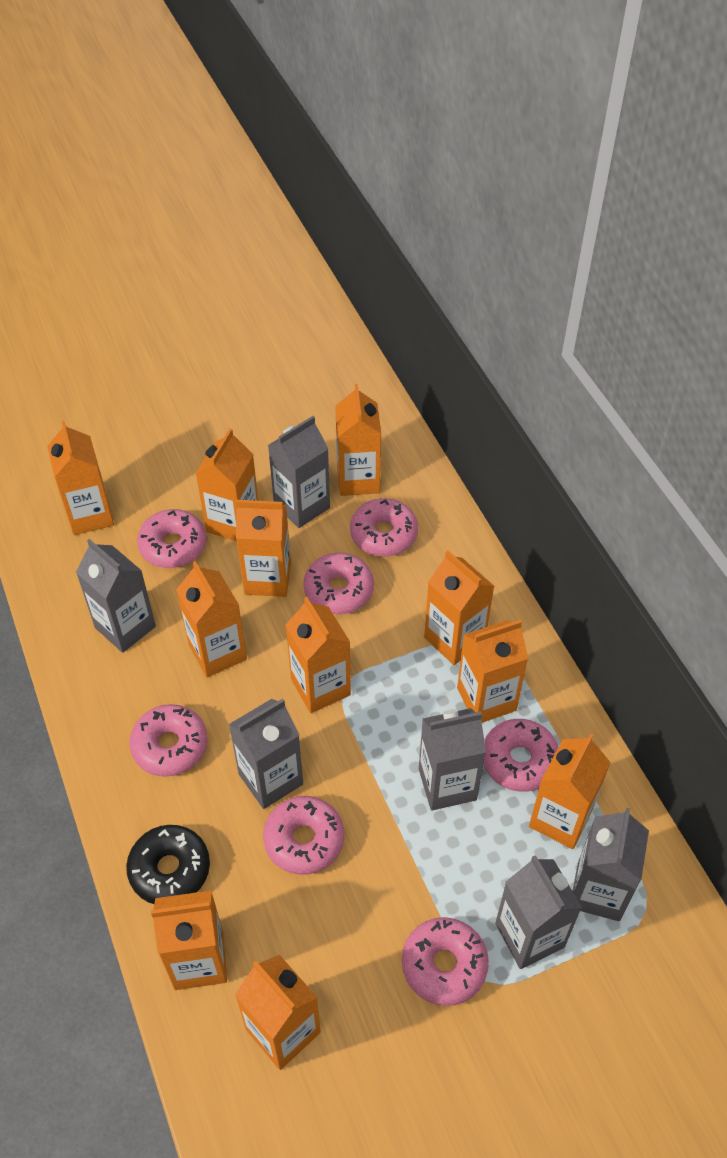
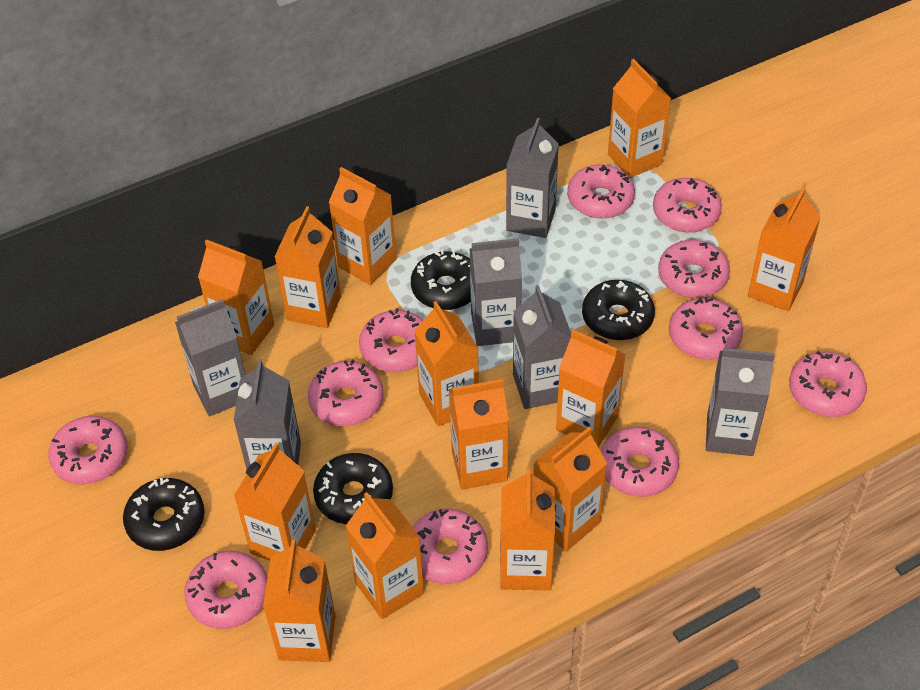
black donut: 1 -> 4
orange carton: 11 -> 13
pink donut: 7 -> 11

